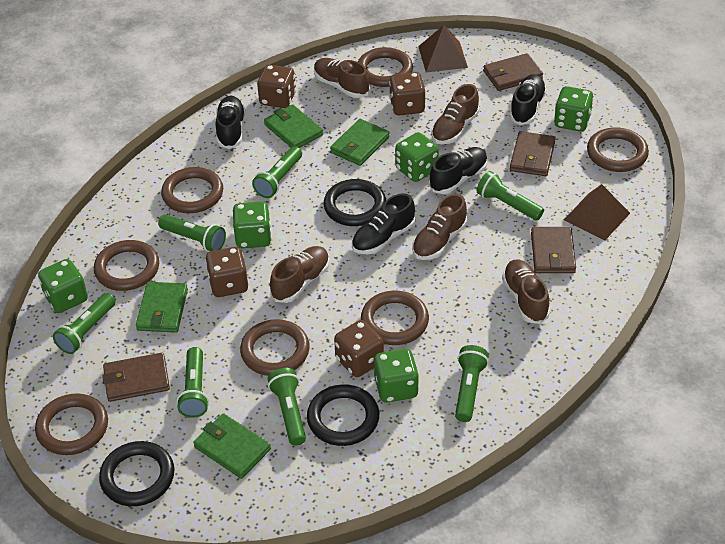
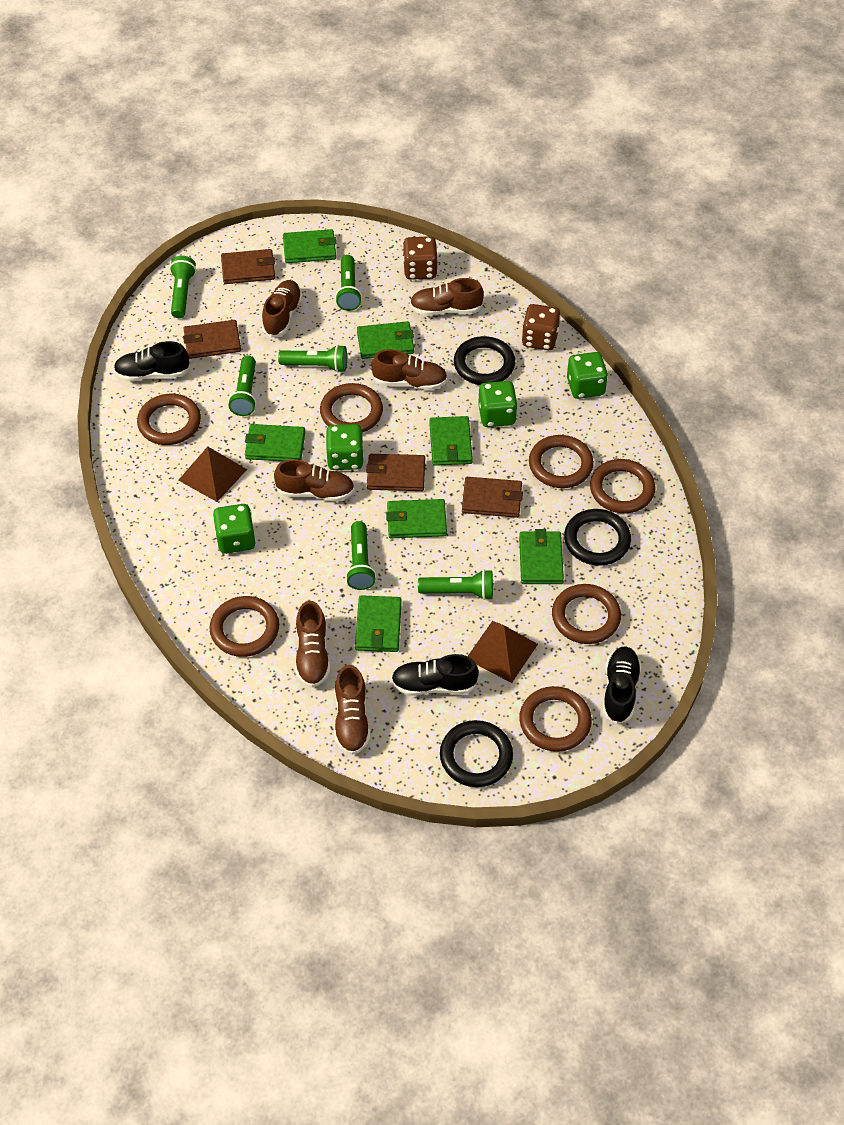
black shoe: 4 -> 3
brown dice: 4 -> 2
brown shoe: 5 -> 6
green dice: 5 -> 4
green flashlight: 7 -> 6
green wallet: 4 -> 7

